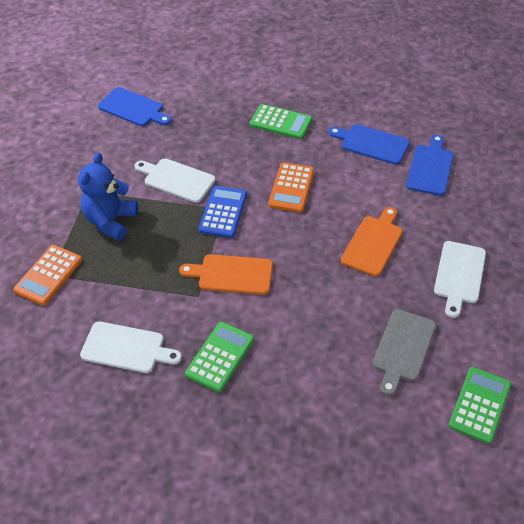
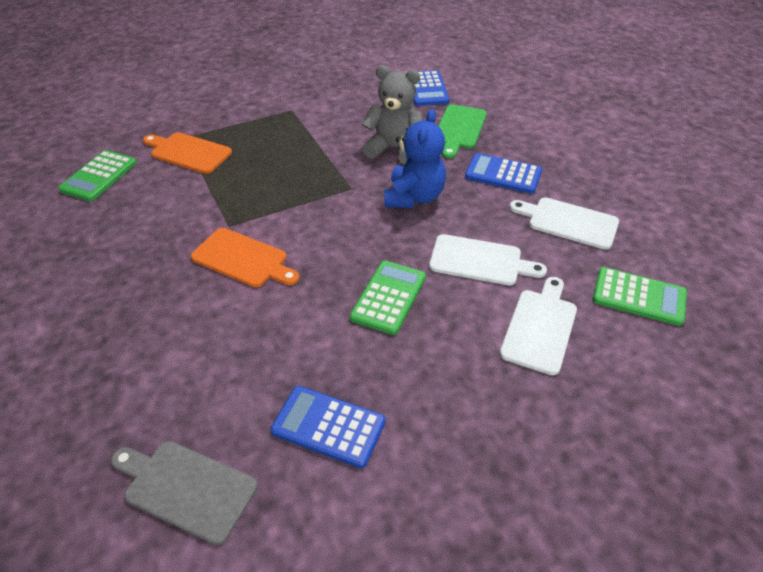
blue calculator: 1 -> 3
blue cutting board: 3 -> 0
green cutting board: 0 -> 1
grey teddy bear: 0 -> 1
orange calculator: 2 -> 0

